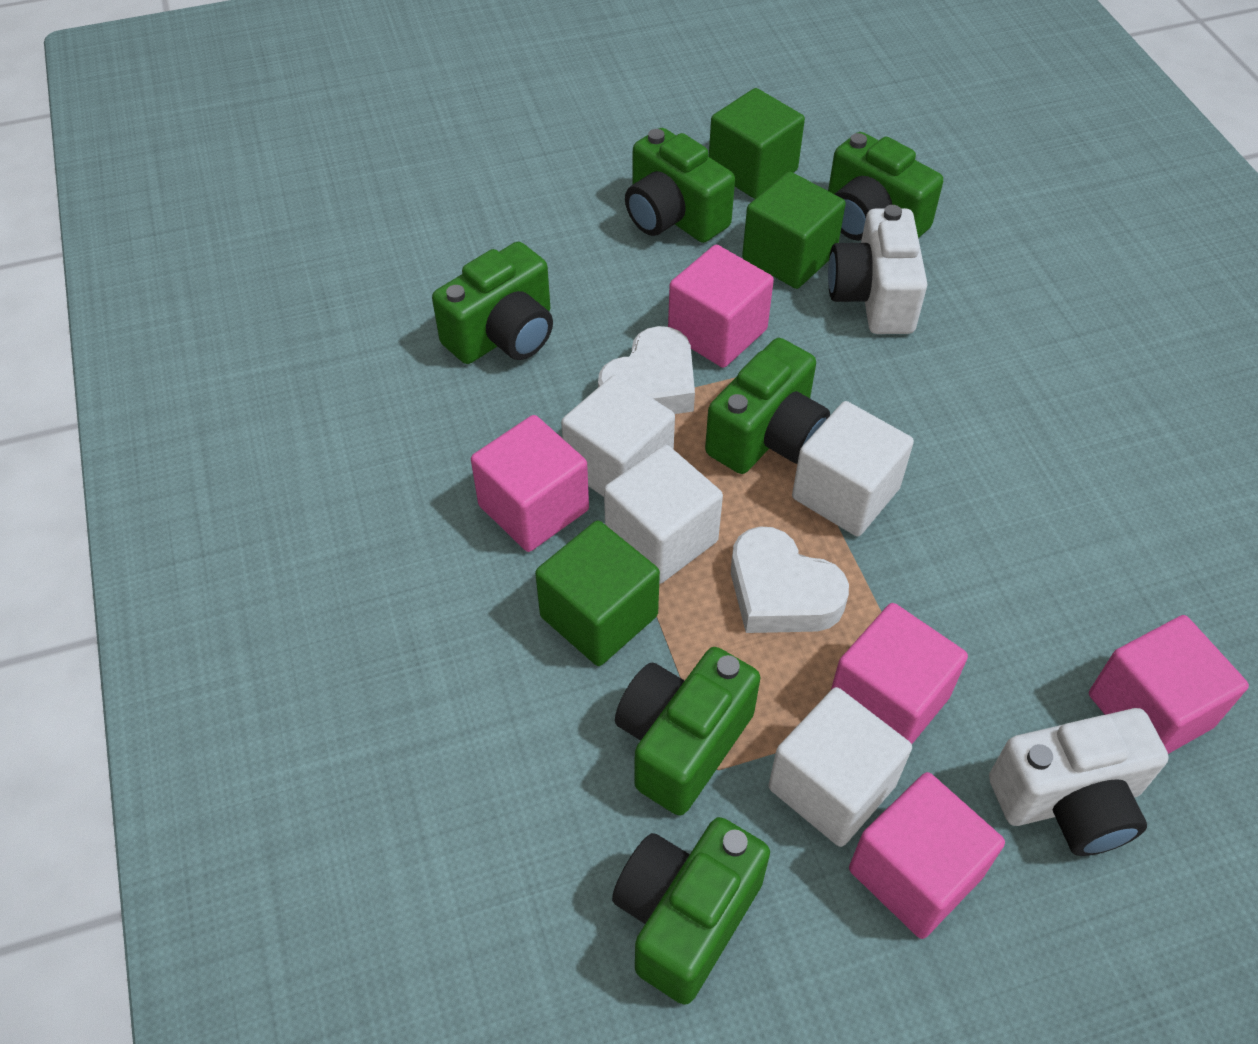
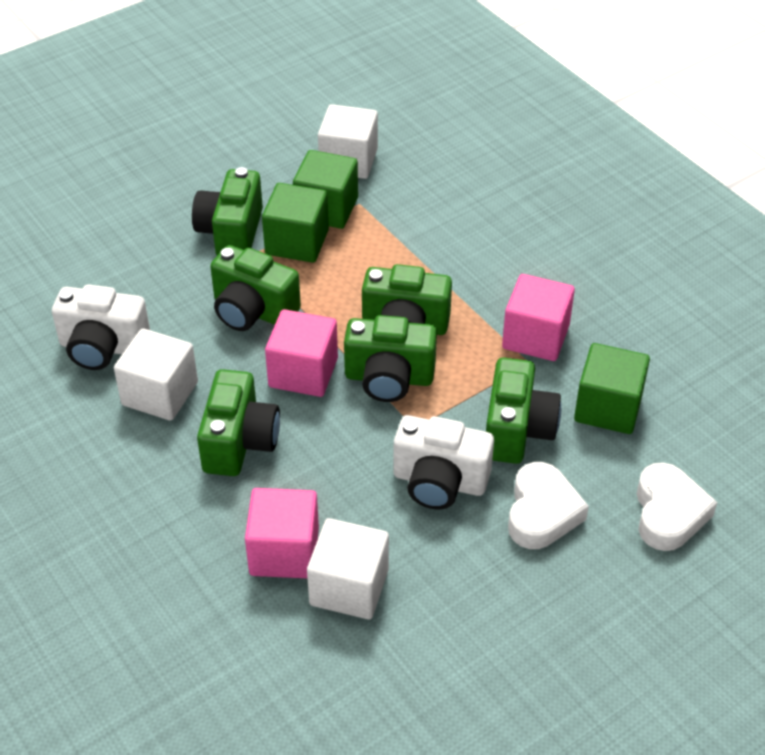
pink cube: 5 -> 3
white cube: 4 -> 3

